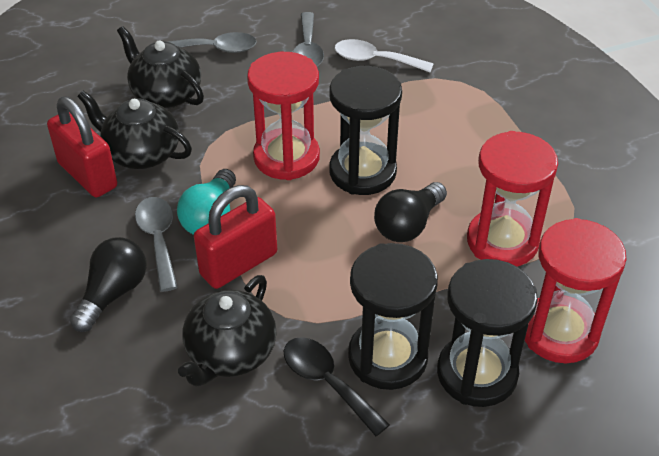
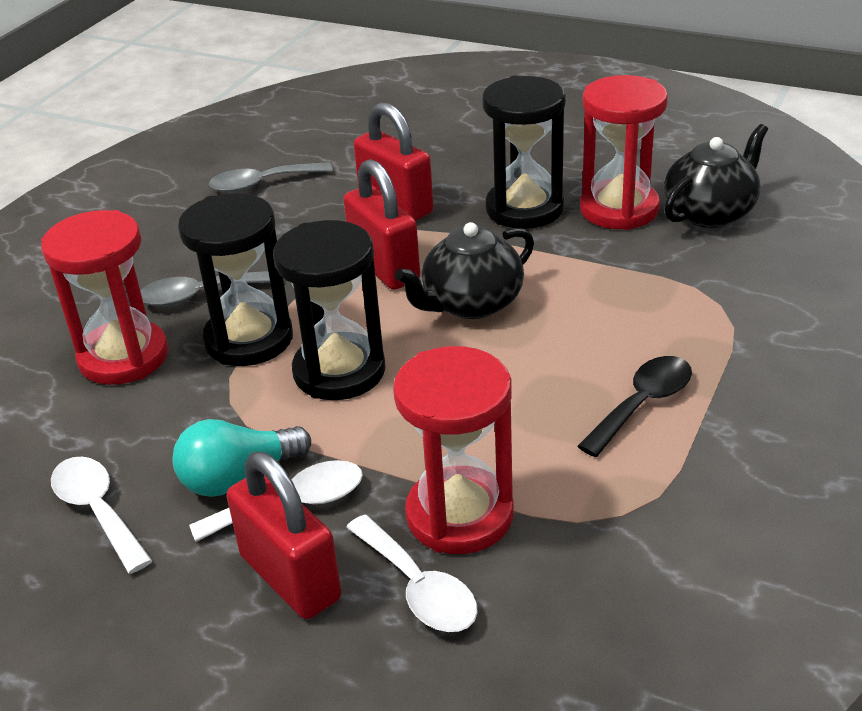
black light bulb: 2 -> 0
black teapot: 3 -> 2
grey spoon: 3 -> 2
red padlock: 2 -> 3
white spoon: 1 -> 3

